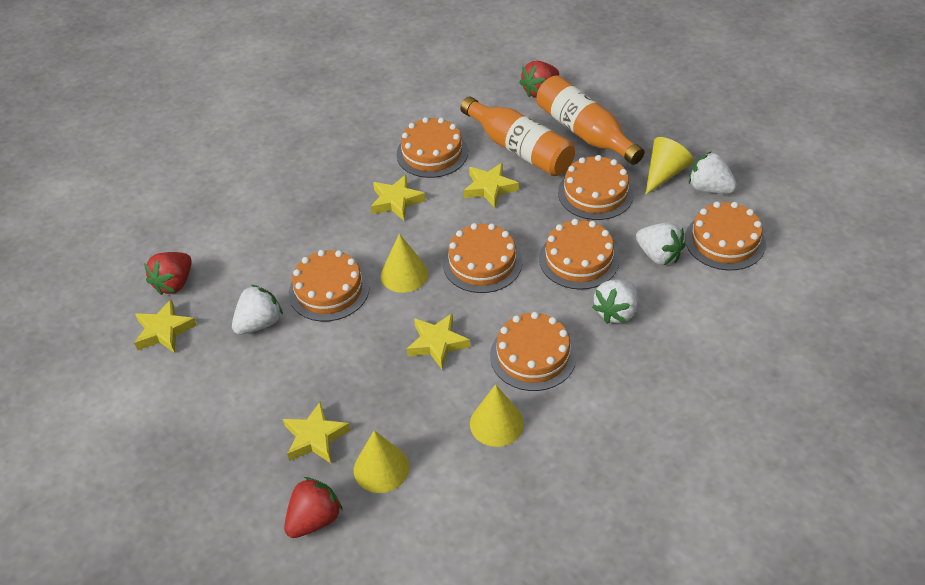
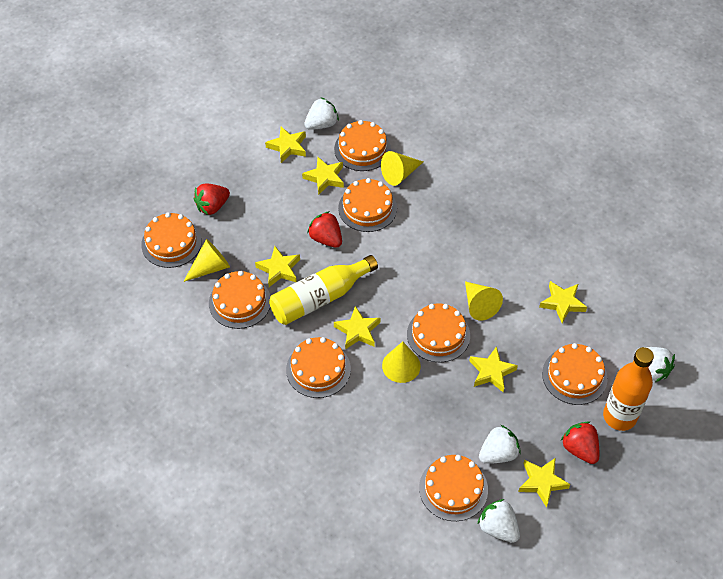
orange bottle: 2 -> 1
orange cake: 7 -> 8
yellow bottle: 0 -> 1
yellow star: 5 -> 7

